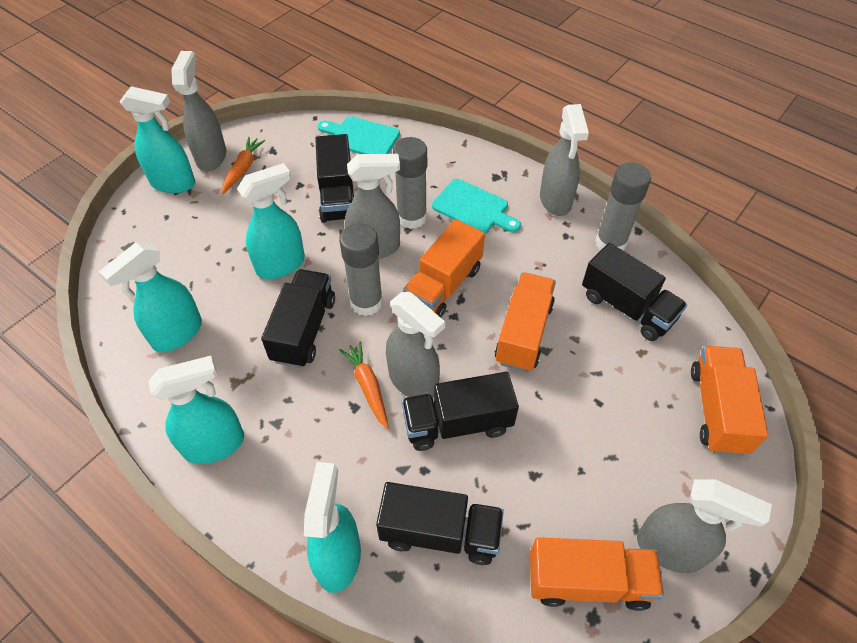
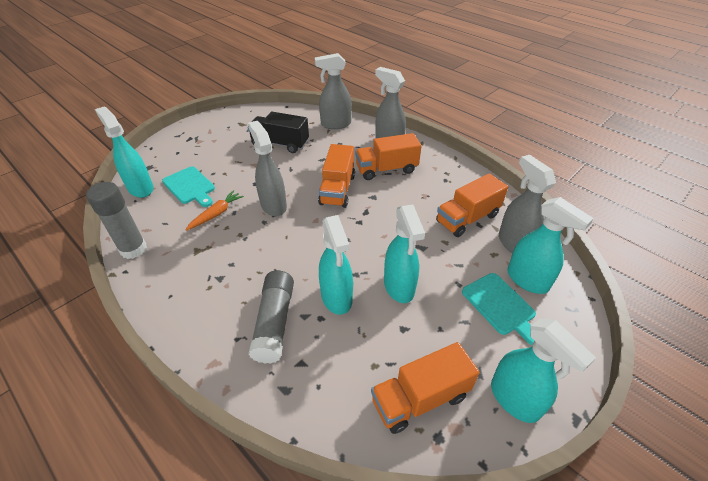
black truck: 5 -> 1
grey glue stick: 3 -> 2
grey spray bottle: 5 -> 4
orange carrot: 2 -> 1

